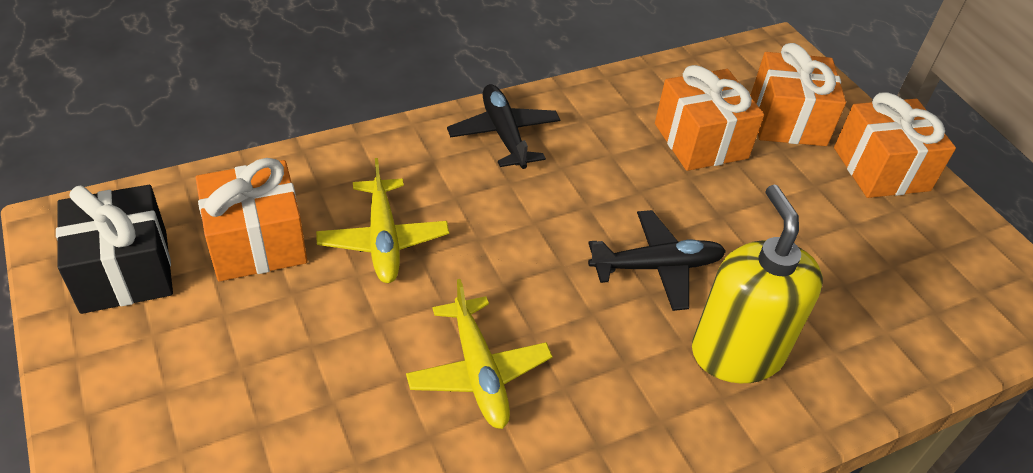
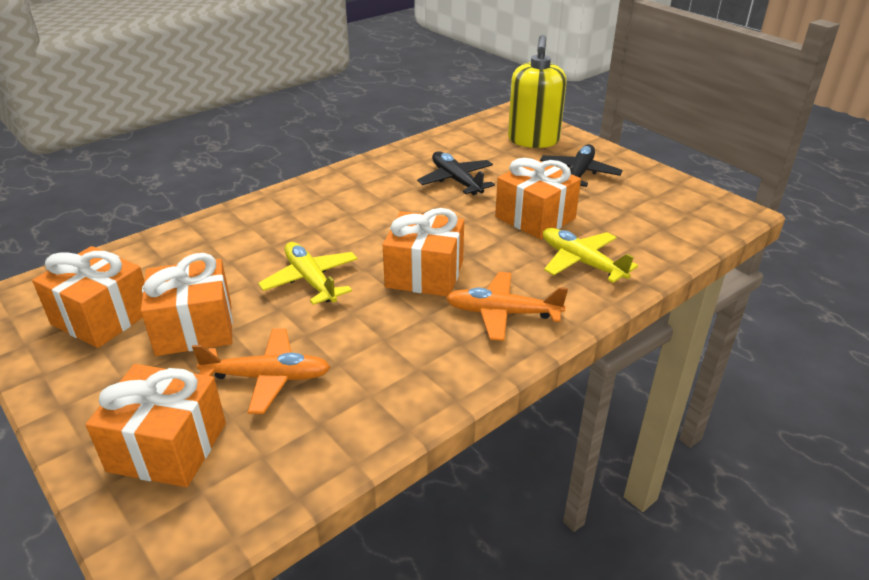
black gift: 1 -> 0
orange gift: 4 -> 5
orange plane: 0 -> 2

